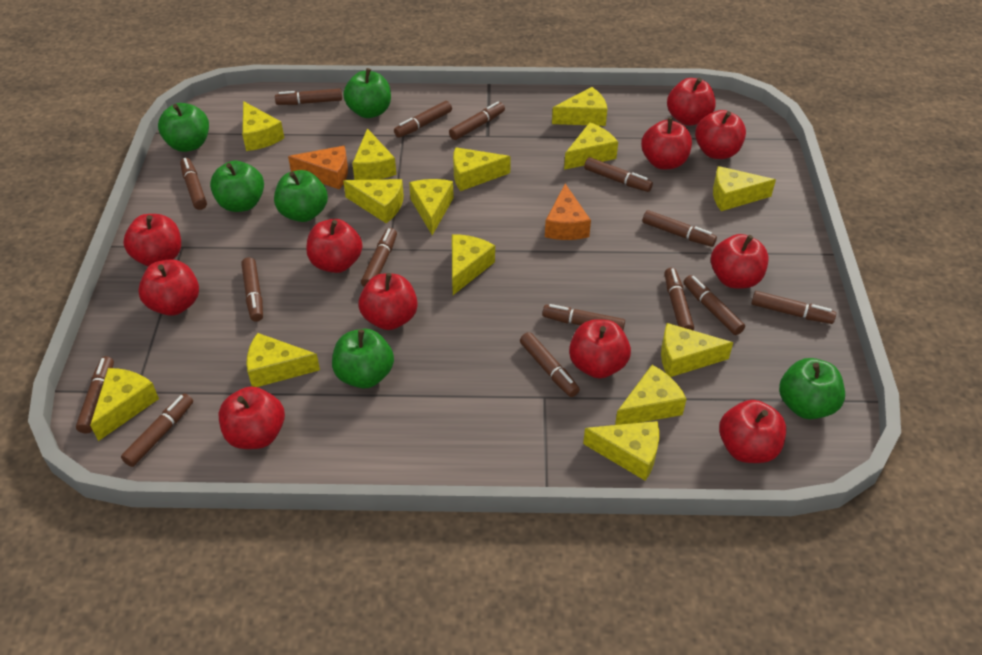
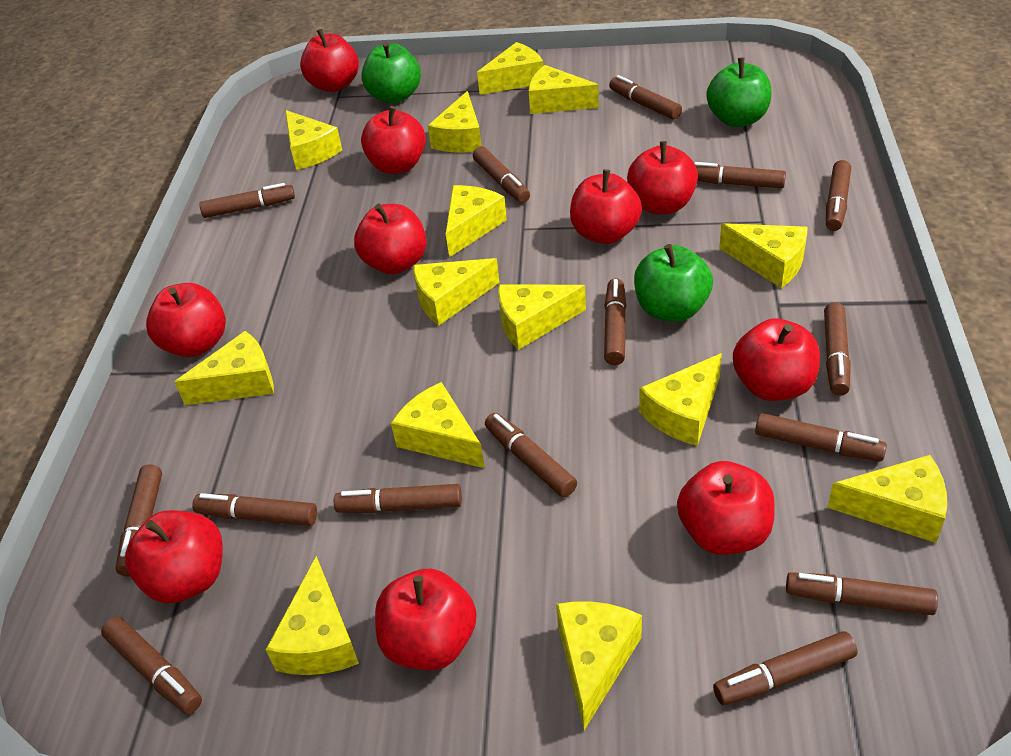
green apple: 6 -> 3
orange cheese: 2 -> 0
red apple: 11 -> 10

